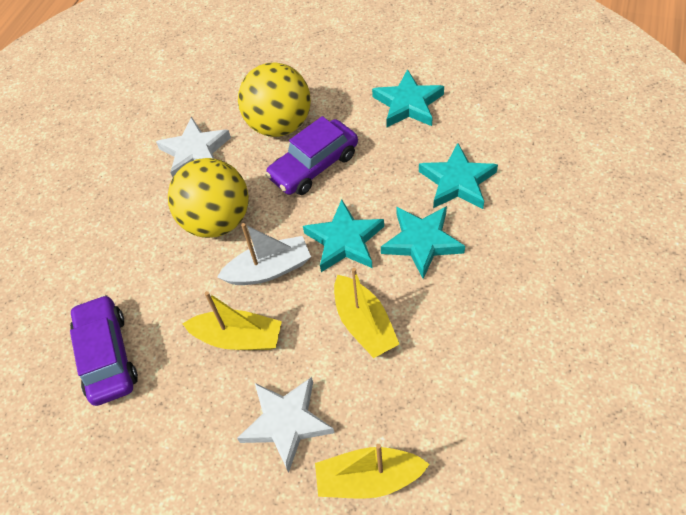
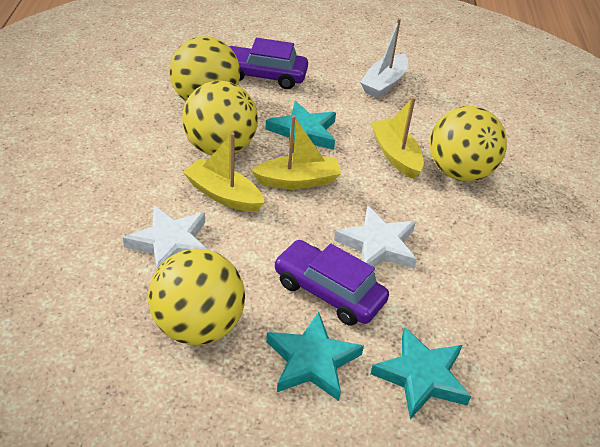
turquoise star: 4 -> 3
yellow ball: 2 -> 4

